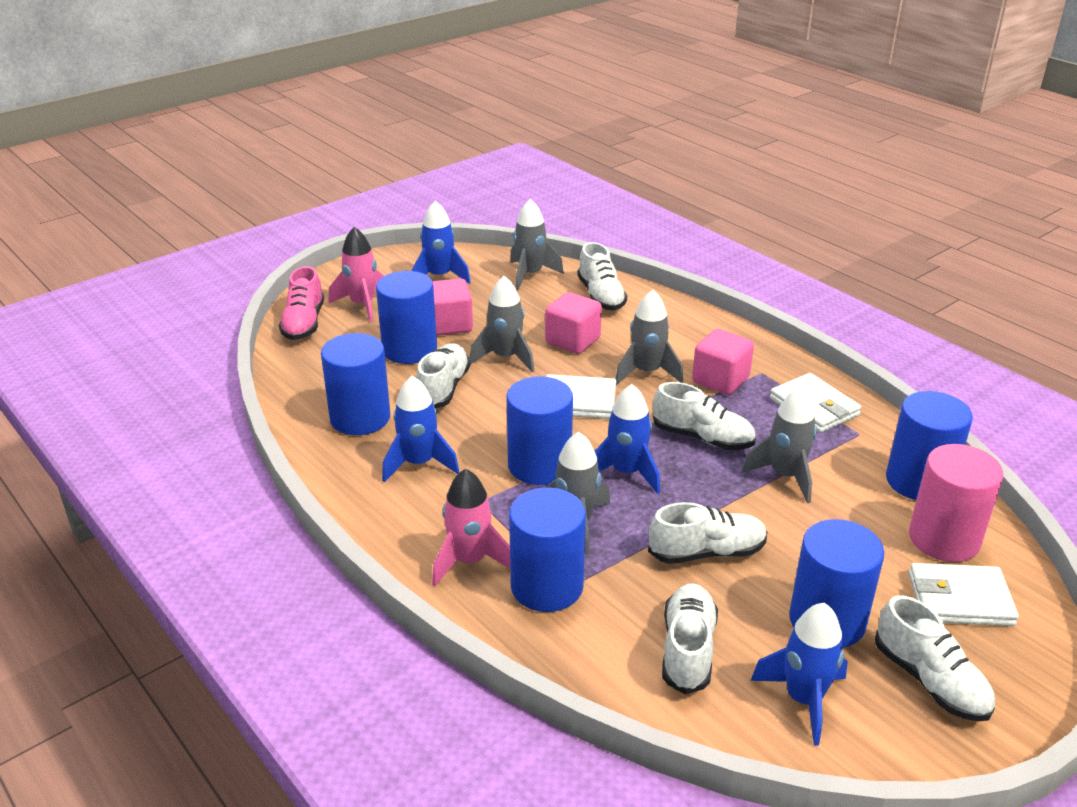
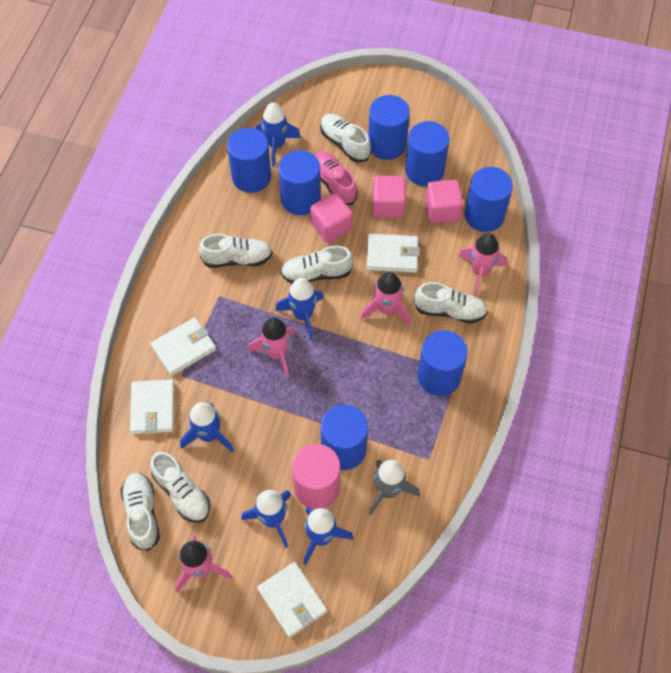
blue cylinder: 6 -> 7
blue rocket: 4 -> 5
grey rocket: 5 -> 1
pink rocket: 2 -> 4
white wallet: 3 -> 4

